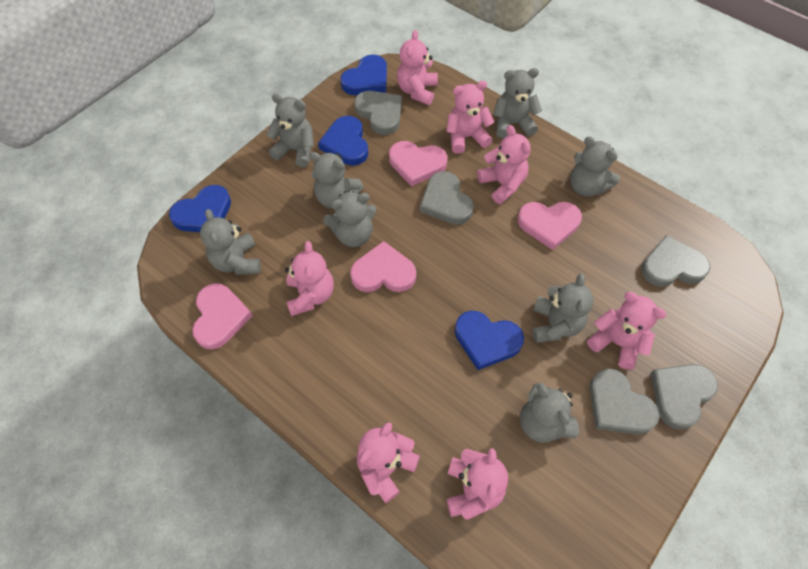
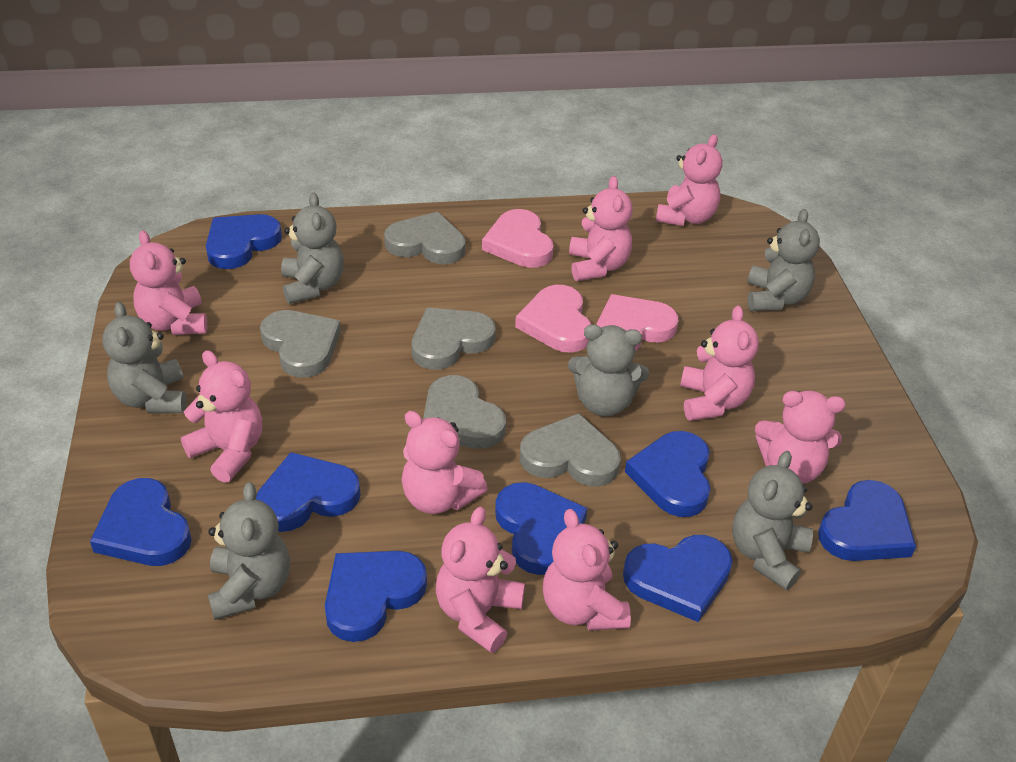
blue heart: 4 -> 8
grey teddy bear: 8 -> 6
pink heart: 4 -> 3
pink teddy bear: 7 -> 9

